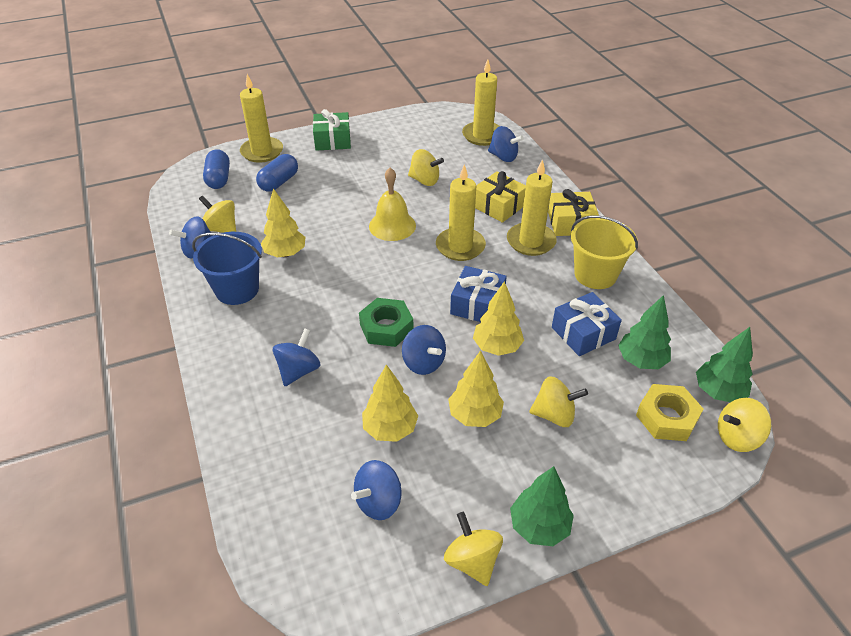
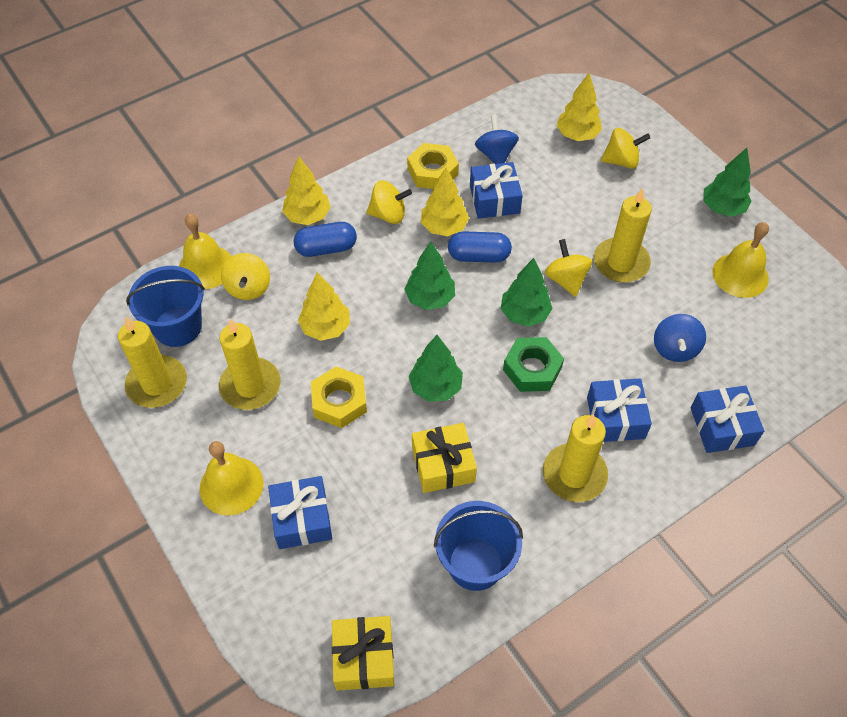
blue bucket: 1 -> 2
blue gift: 2 -> 4
blue spinning top: 5 -> 2
green gift: 1 -> 0
green tree: 3 -> 4
yellow bell: 1 -> 3
yellow bucket: 1 -> 0
yellow nut: 1 -> 2
yellow spinning top: 5 -> 4

